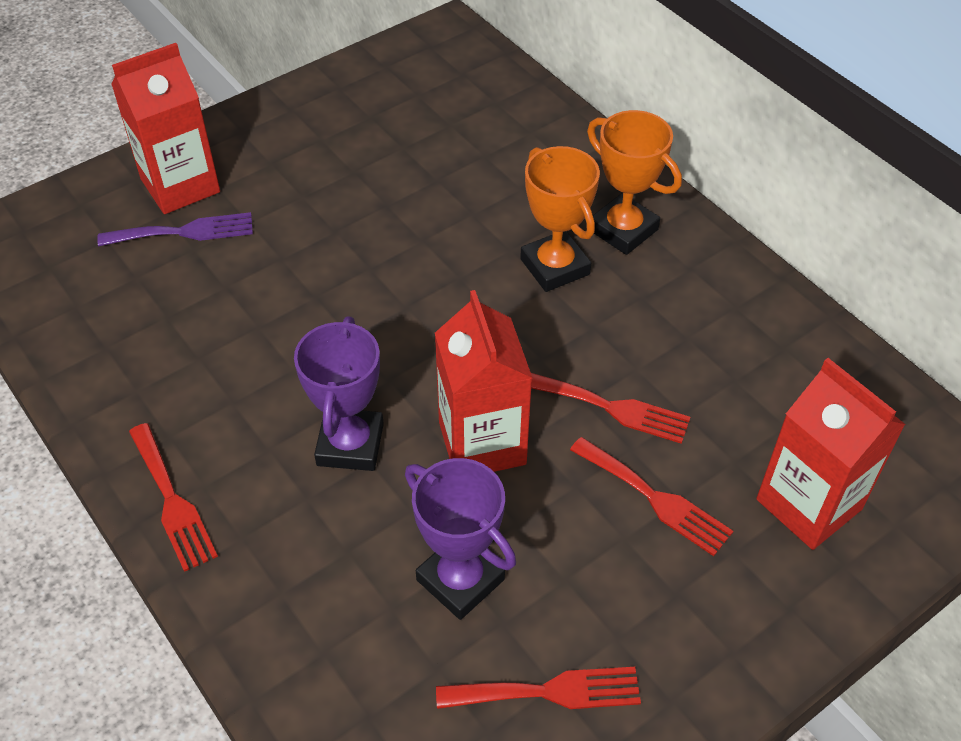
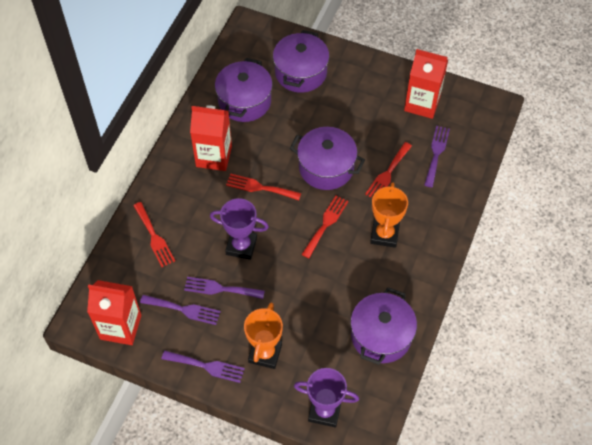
purple fork: 1 -> 4
purple pot: 0 -> 4

